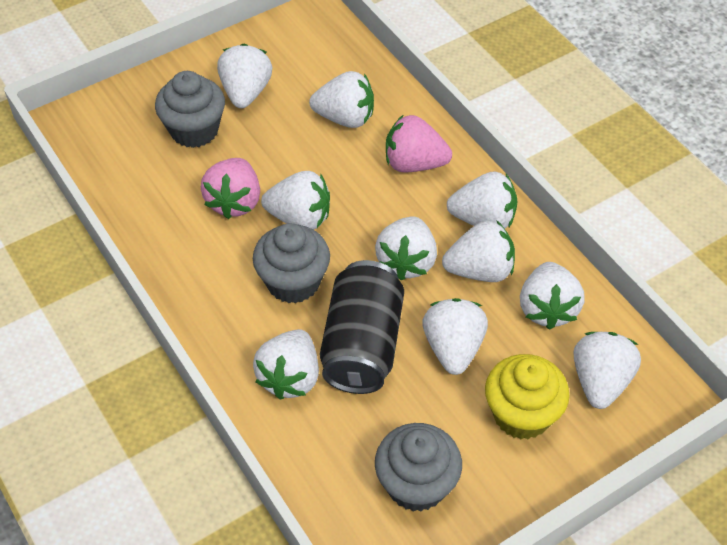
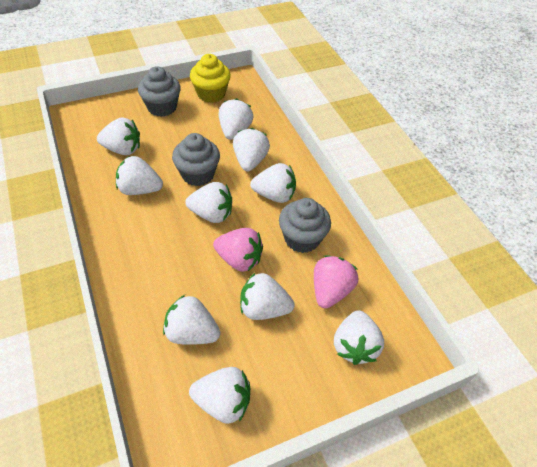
black can: 1 -> 0

